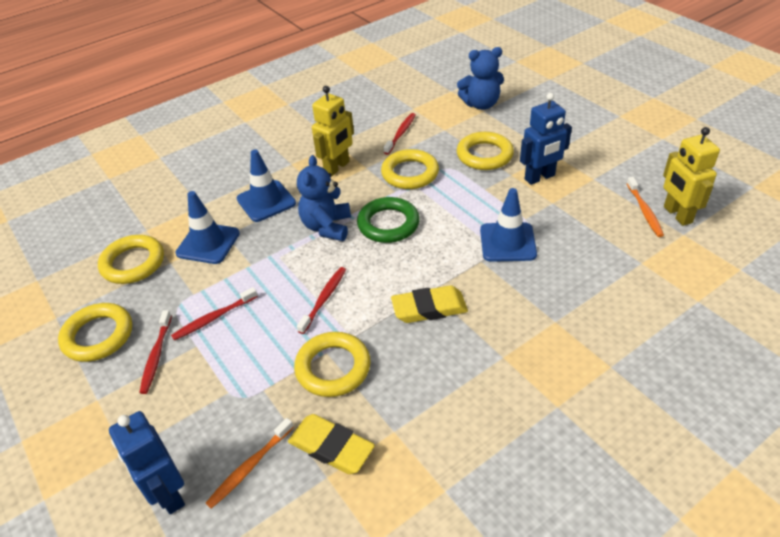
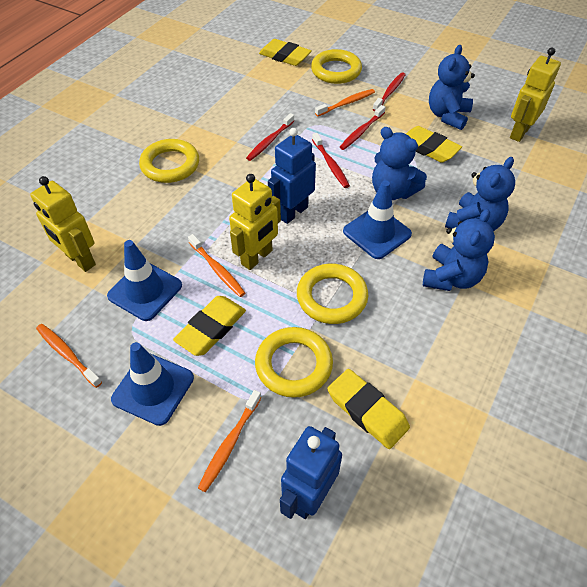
blue teddy bear: 2 -> 4
green ring: 1 -> 0
orange toothbrush: 2 -> 4
yellow eraser: 2 -> 4
yellow ring: 5 -> 4
yellow robot: 2 -> 3

